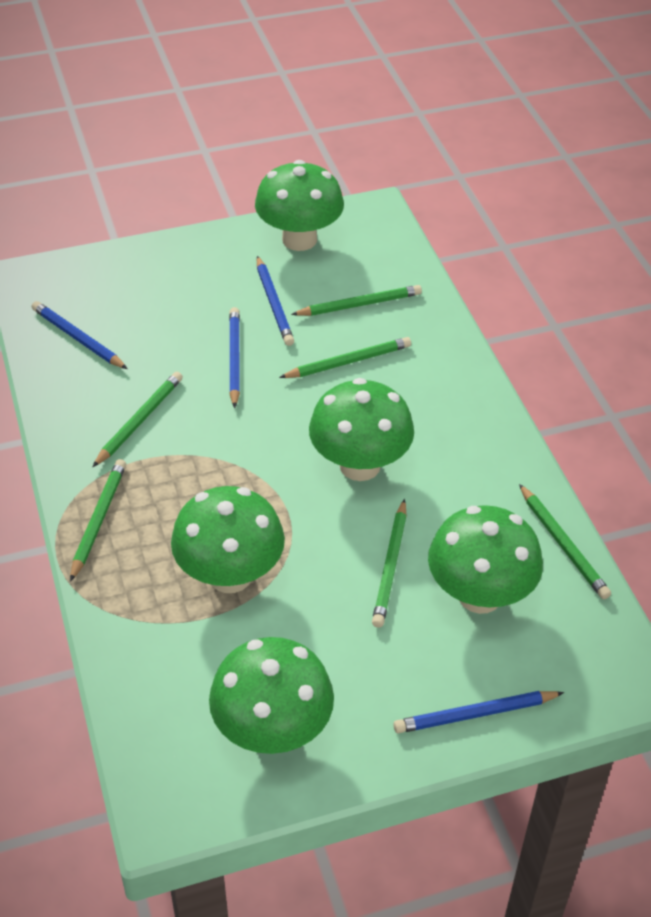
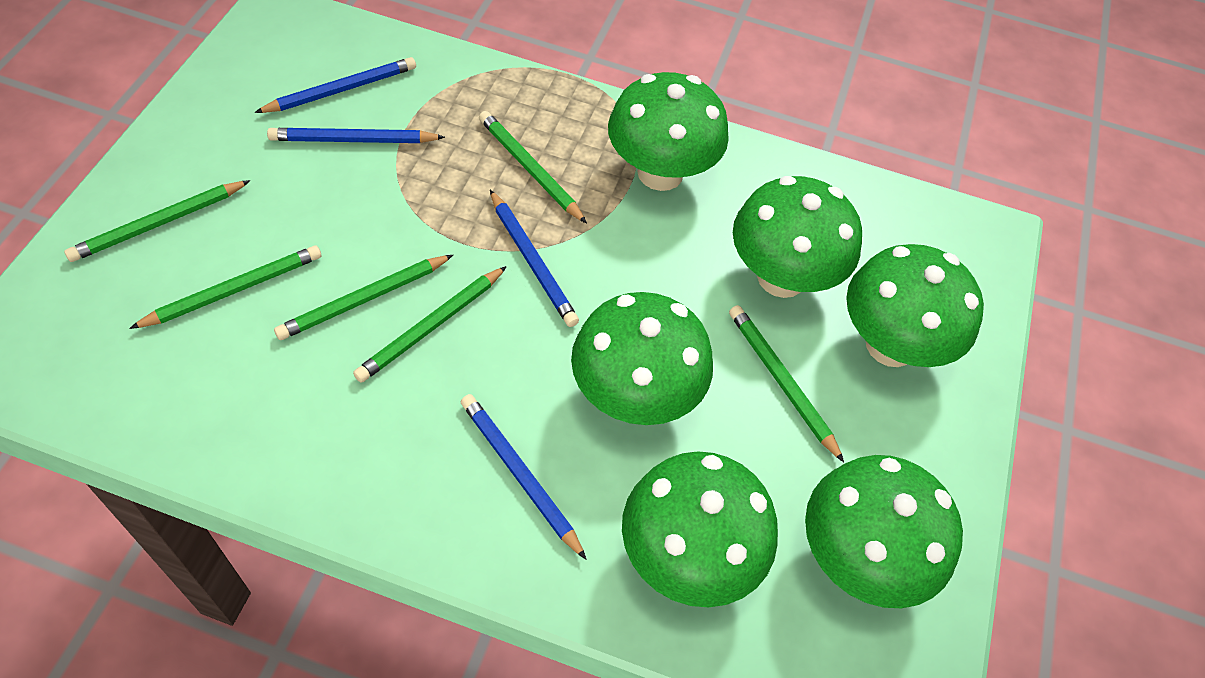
green mushroom: 5 -> 6

